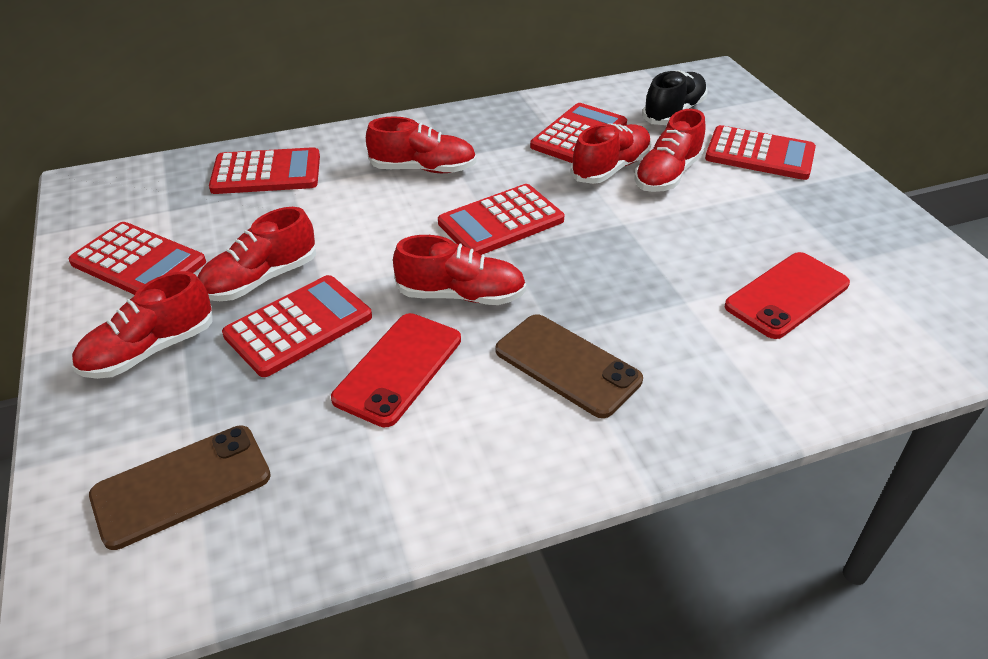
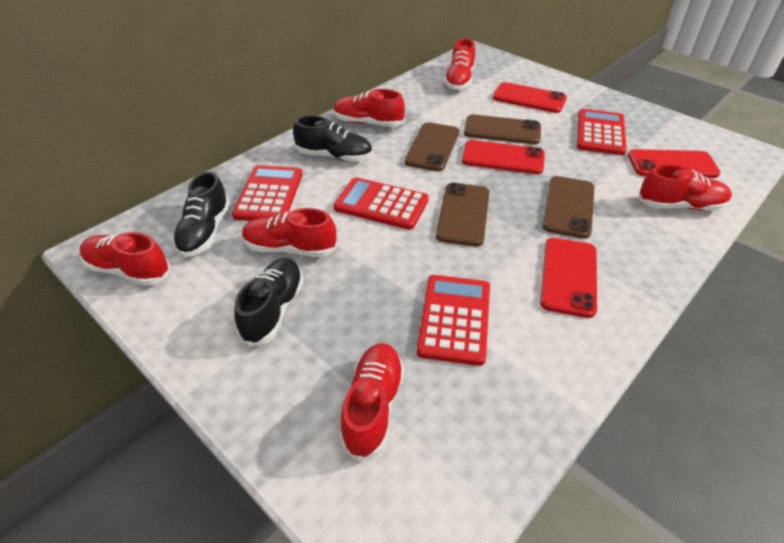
black shoe: 1 -> 3
brown phone: 2 -> 4
red calculator: 6 -> 4
red phone: 2 -> 4

